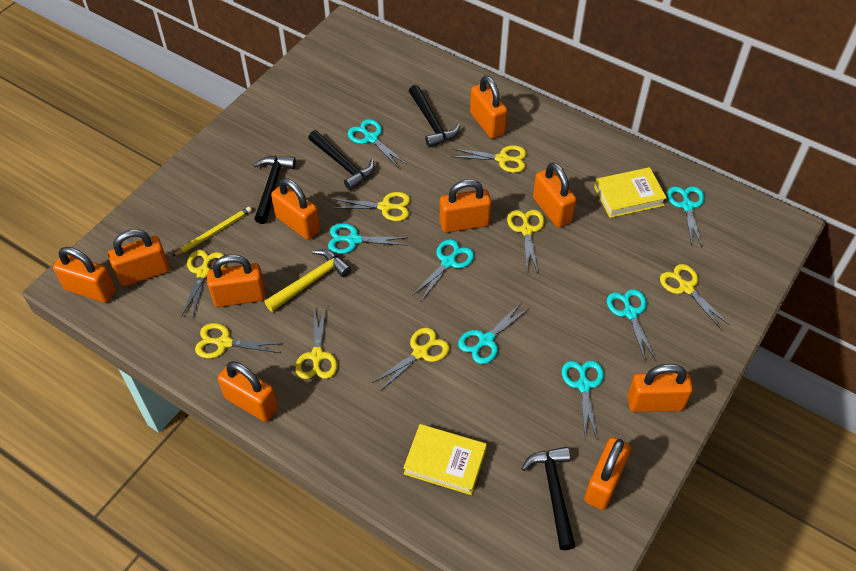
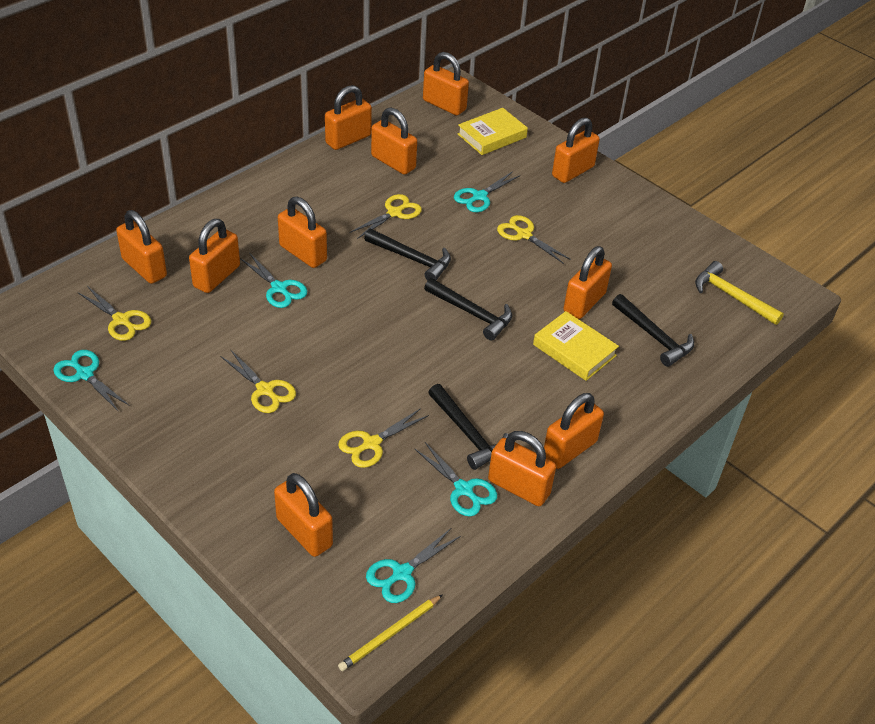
orange padlock: 10 -> 11
turquoise scissors: 7 -> 5
yellow scissors: 8 -> 5

